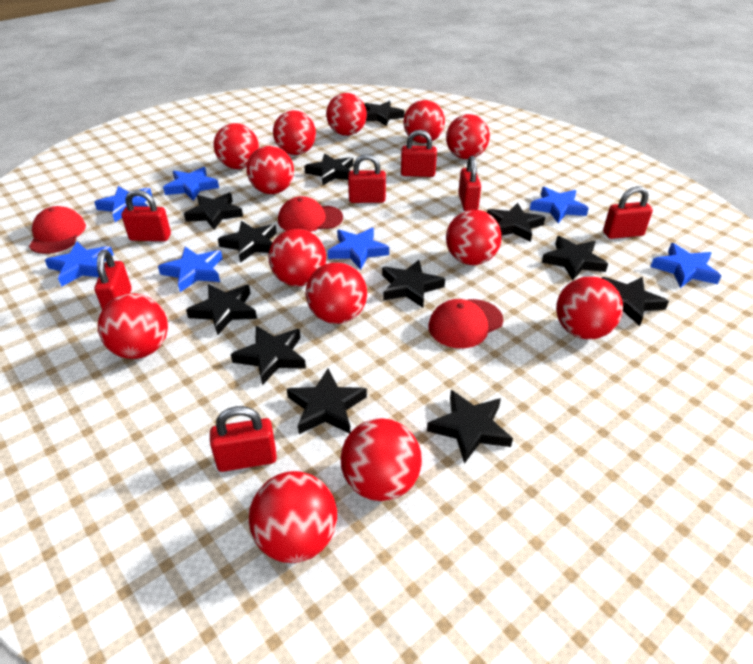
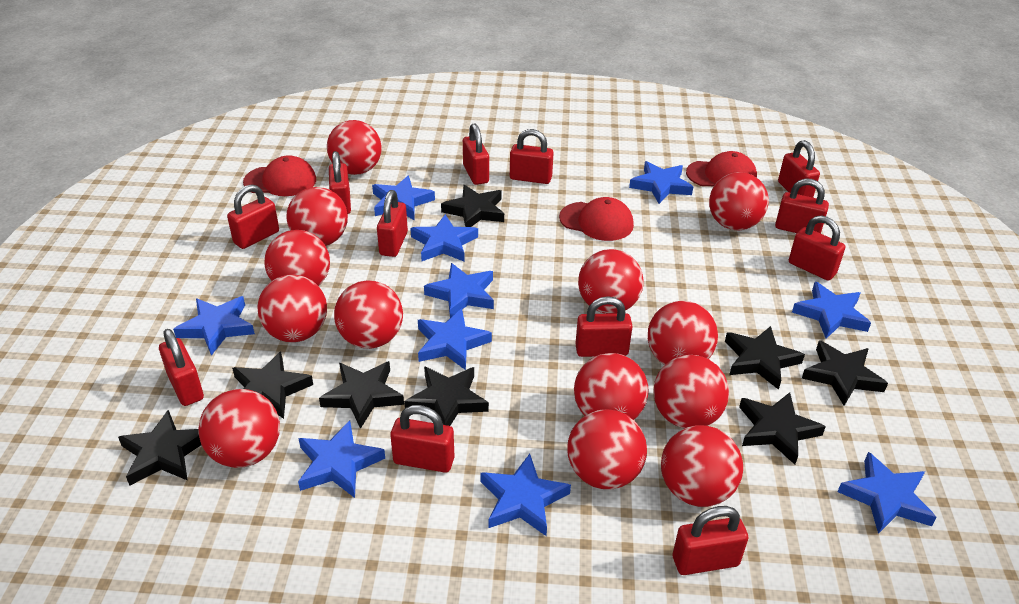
black star: 12 -> 8
blue star: 7 -> 10
red padlock: 7 -> 12

